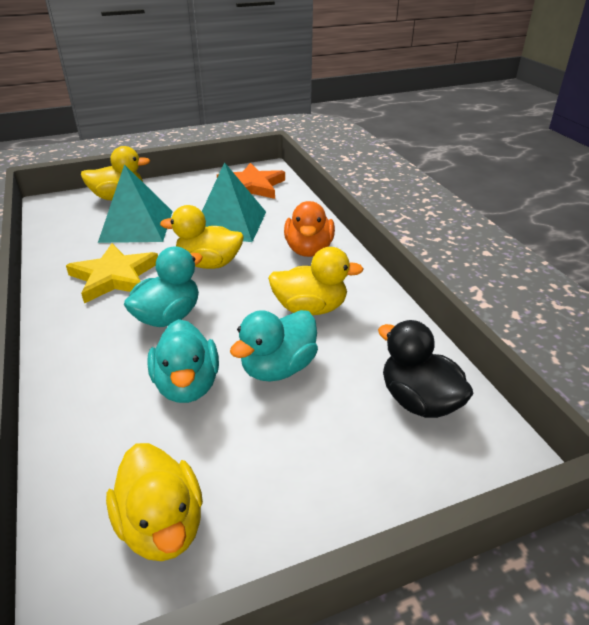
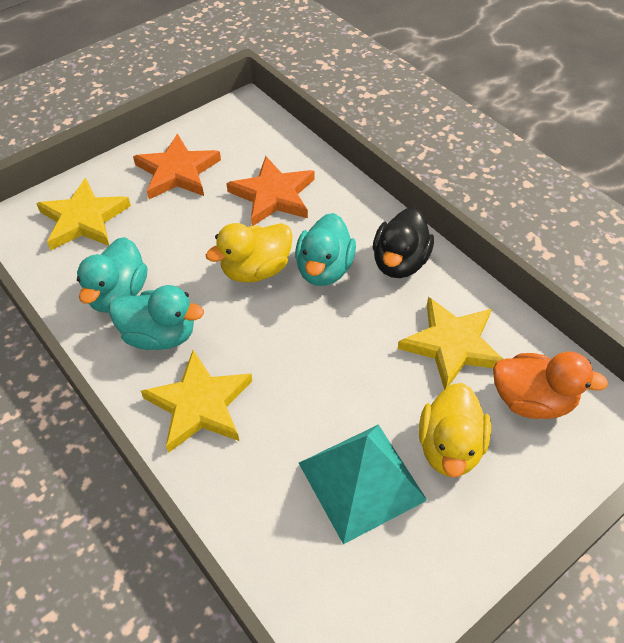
orange star: 1 -> 2
turquoise pyramid: 2 -> 1
yellow duck: 4 -> 2
yellow star: 1 -> 3

